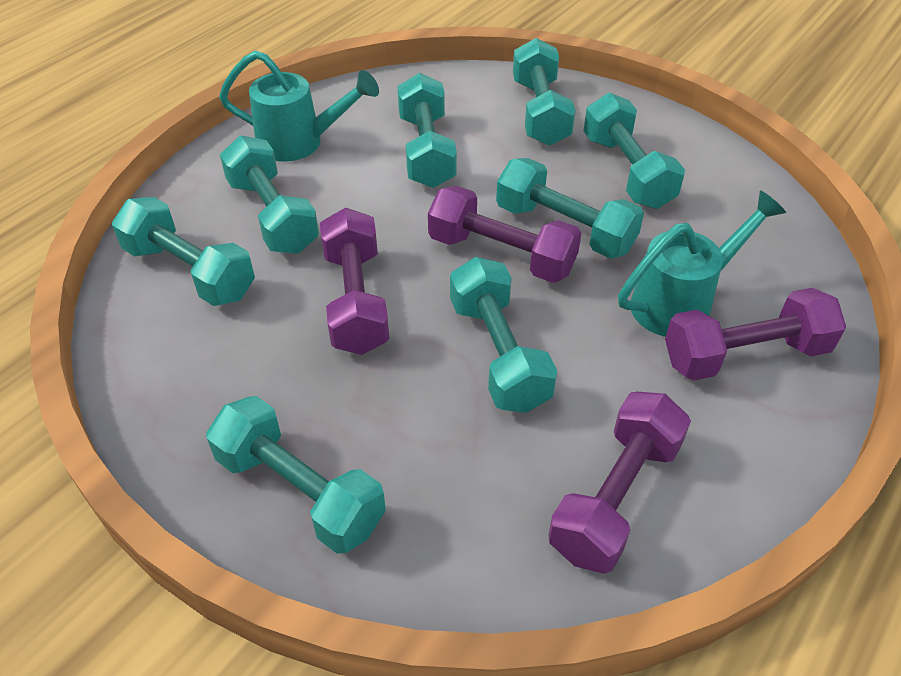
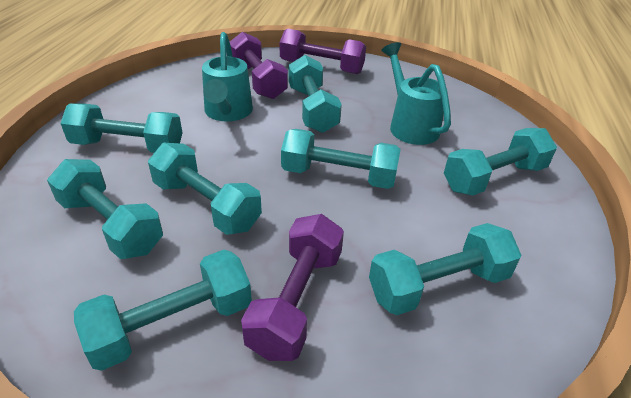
purple dumbbell: 4 -> 3

